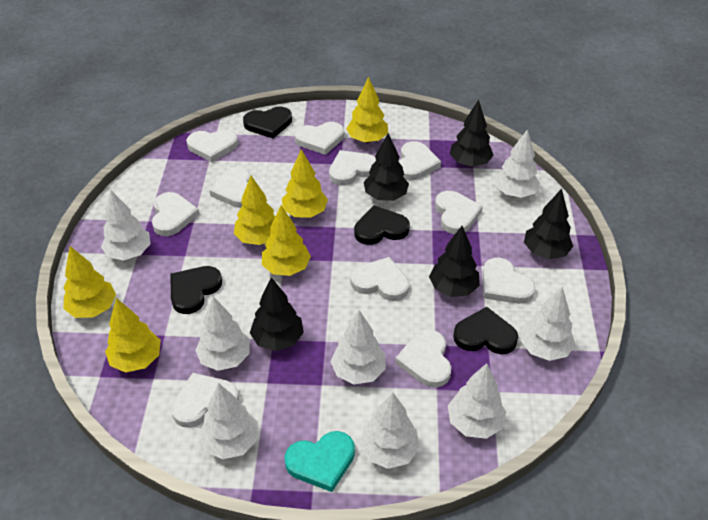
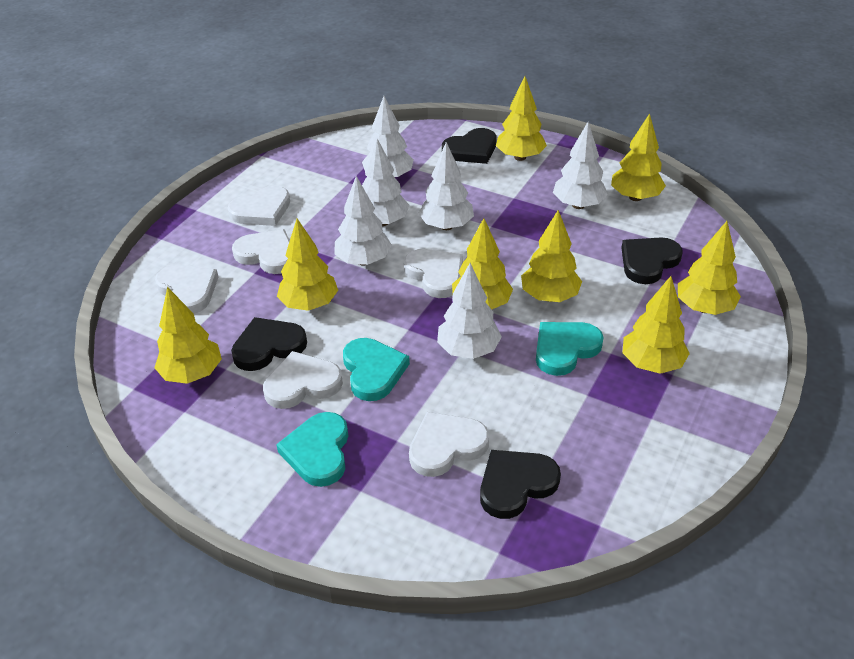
black tree: 5 -> 0
turquoise heart: 1 -> 3
white heart: 11 -> 6
white tree: 8 -> 6
yellow tree: 6 -> 8

